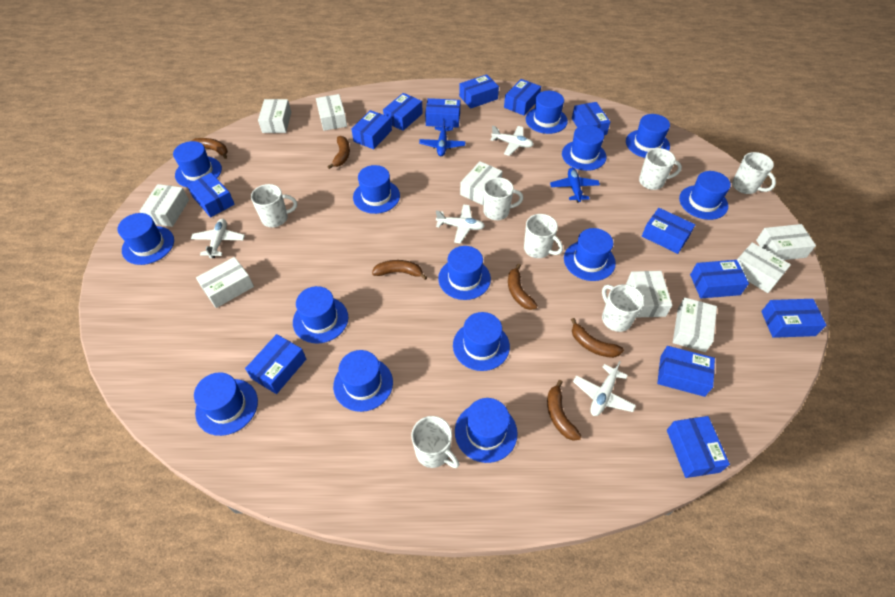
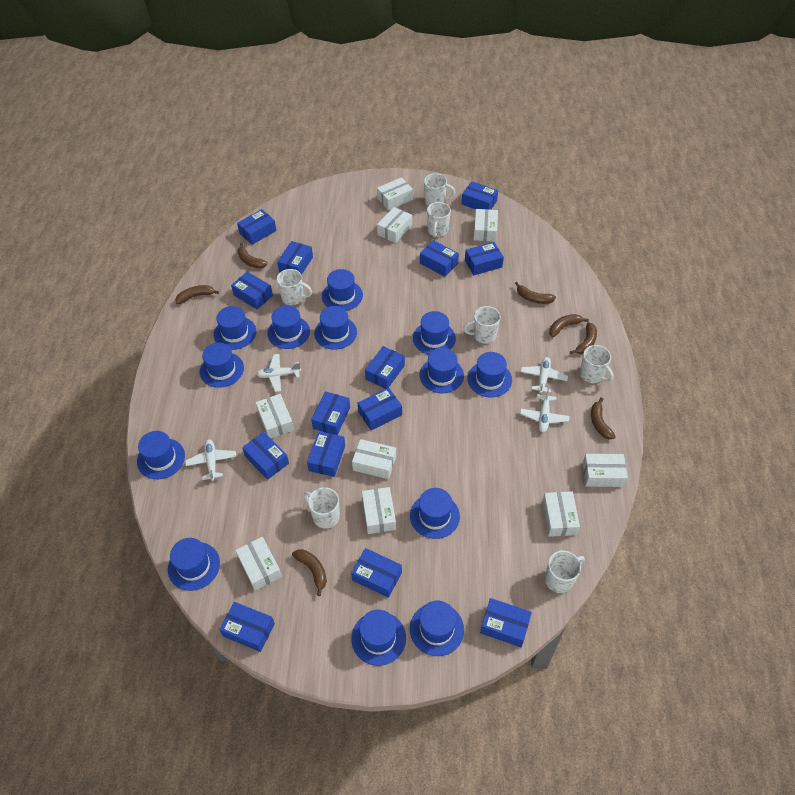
blue box: 13 -> 14
blue hat: 14 -> 13
blue plane: 2 -> 0
brown banana: 6 -> 7

